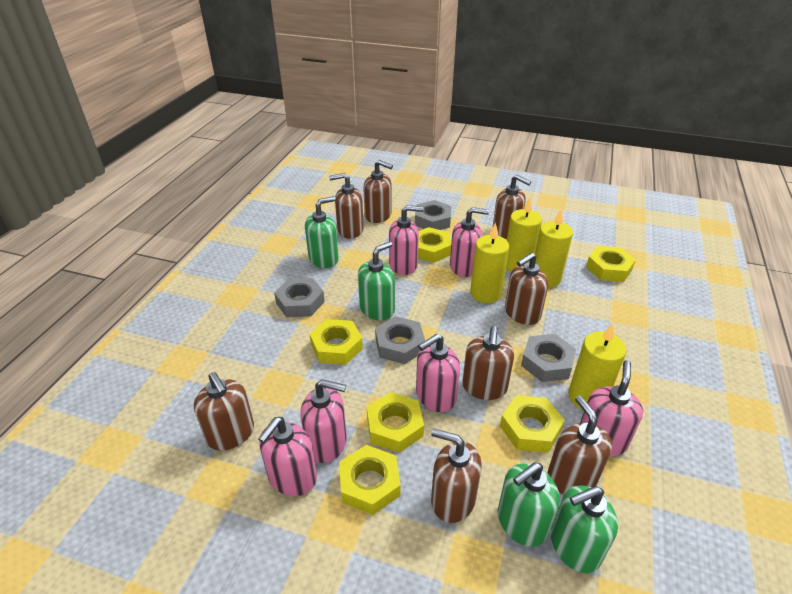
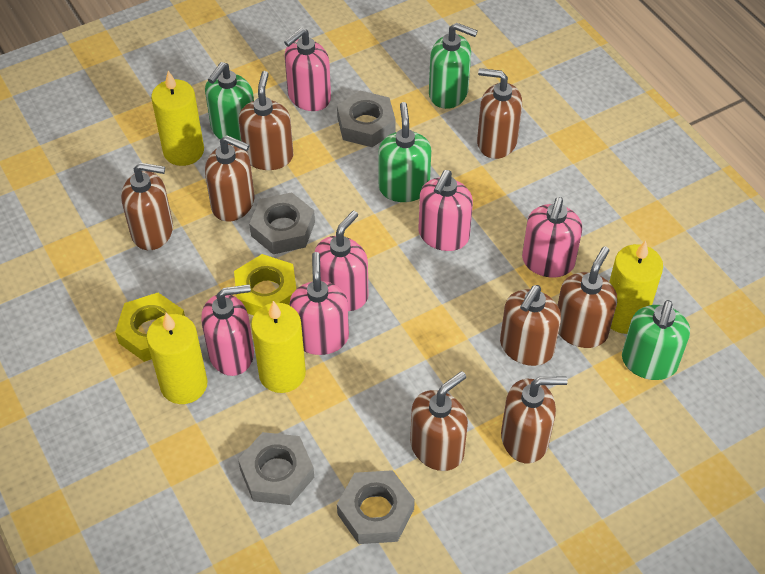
yellow nut: 6 -> 2

